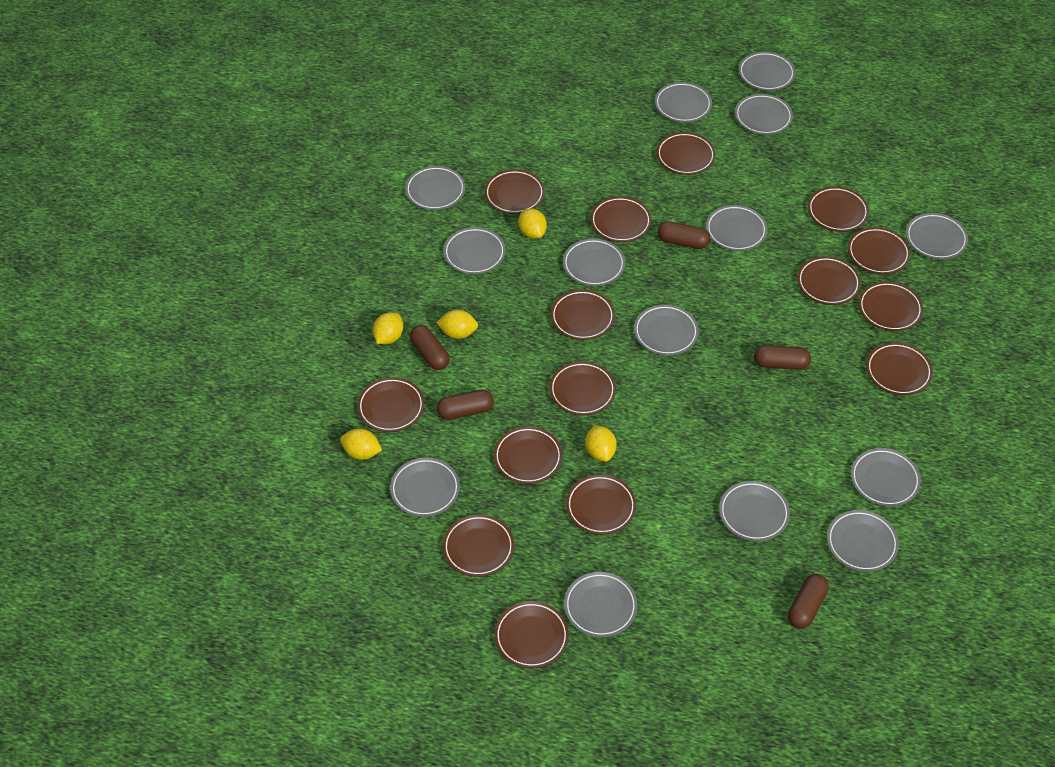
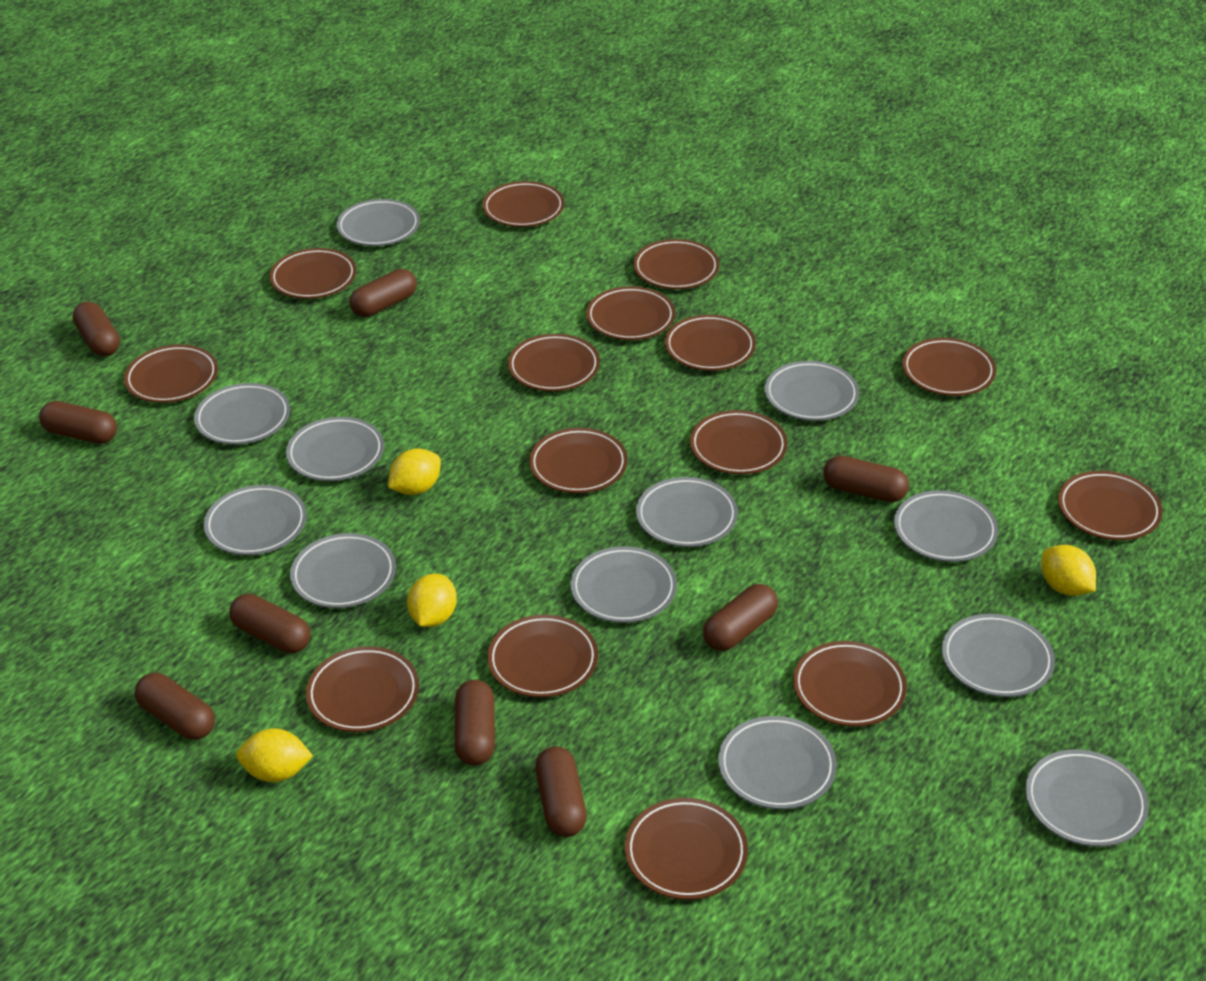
brown capsule: 5 -> 9
grey plate: 14 -> 12
yellow lemon: 5 -> 4

